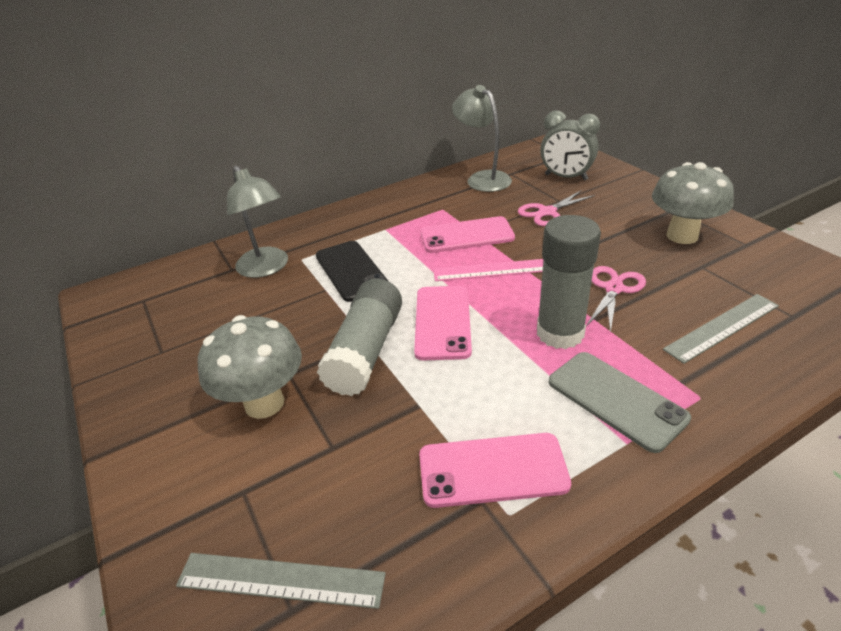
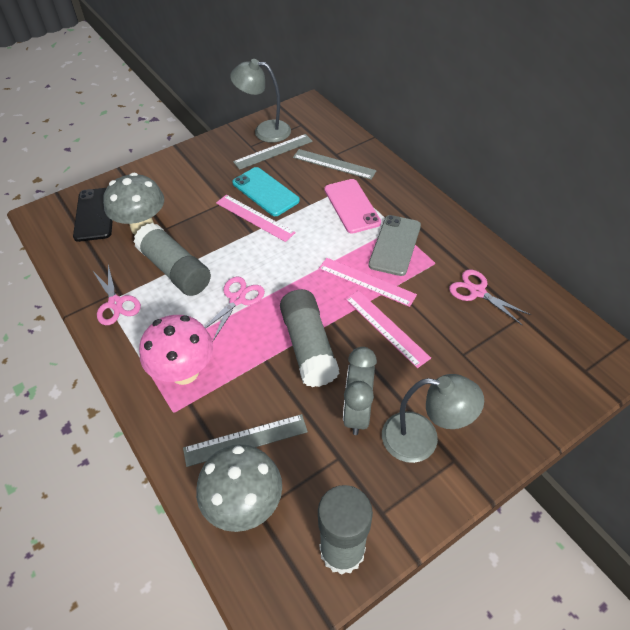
grey glue stick: 2 -> 3
grey ruler: 2 -> 3
pink mushroom: 0 -> 1
pink phone: 3 -> 1
pink ruler: 1 -> 3
pink scissors: 2 -> 3
turquoise phone: 0 -> 1

